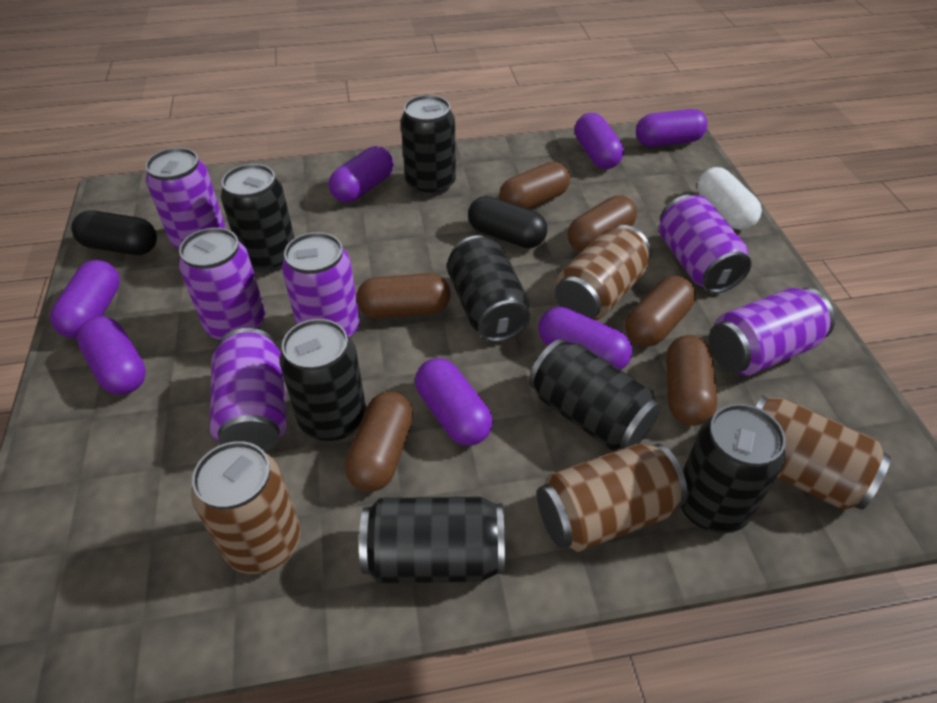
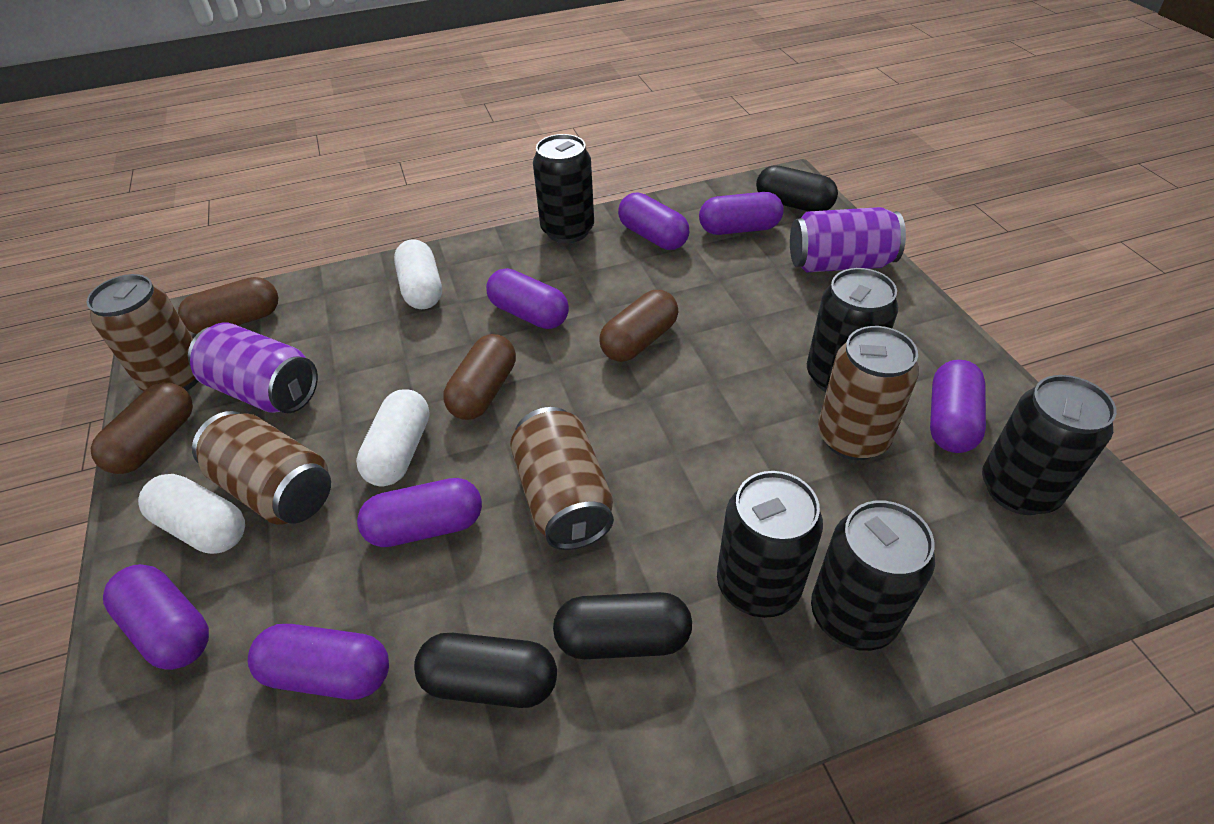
black can: 7 -> 5
black capsule: 2 -> 3
brown capsule: 6 -> 4
purple can: 6 -> 2
white capsule: 1 -> 3

